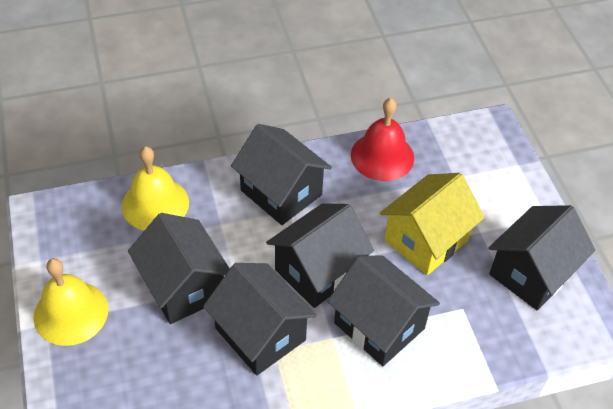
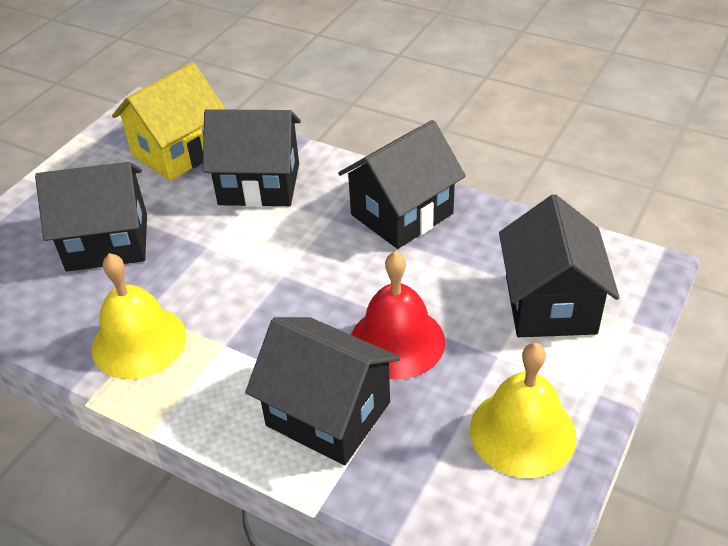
black house: 6 -> 5

